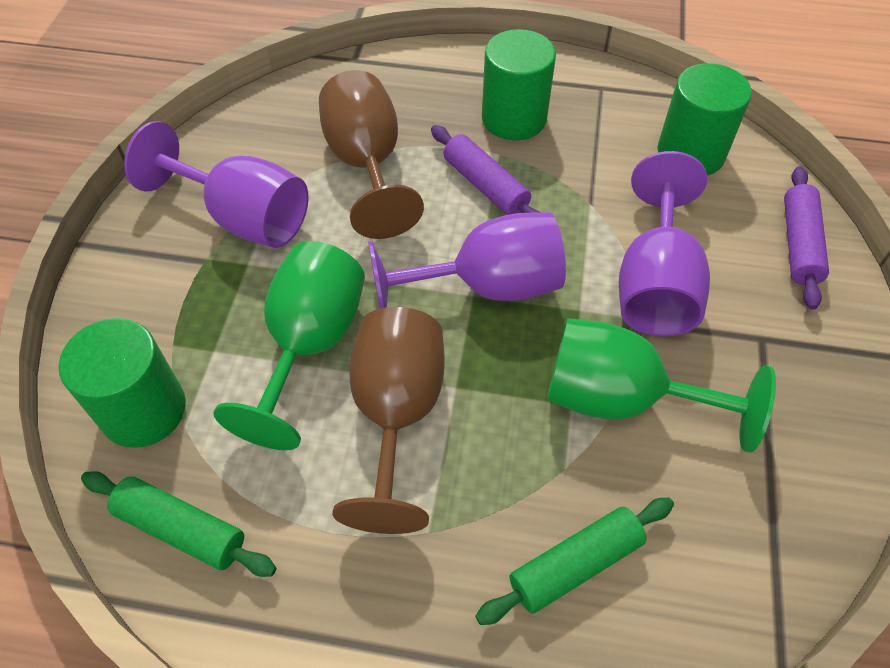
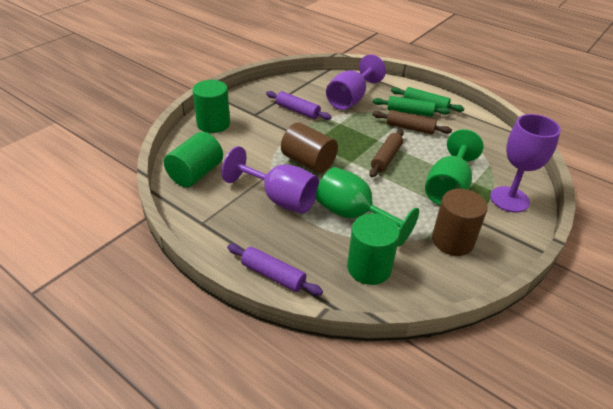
brown cylinder: 0 -> 2
brown goblet: 2 -> 0
brown rolling pin: 0 -> 2

